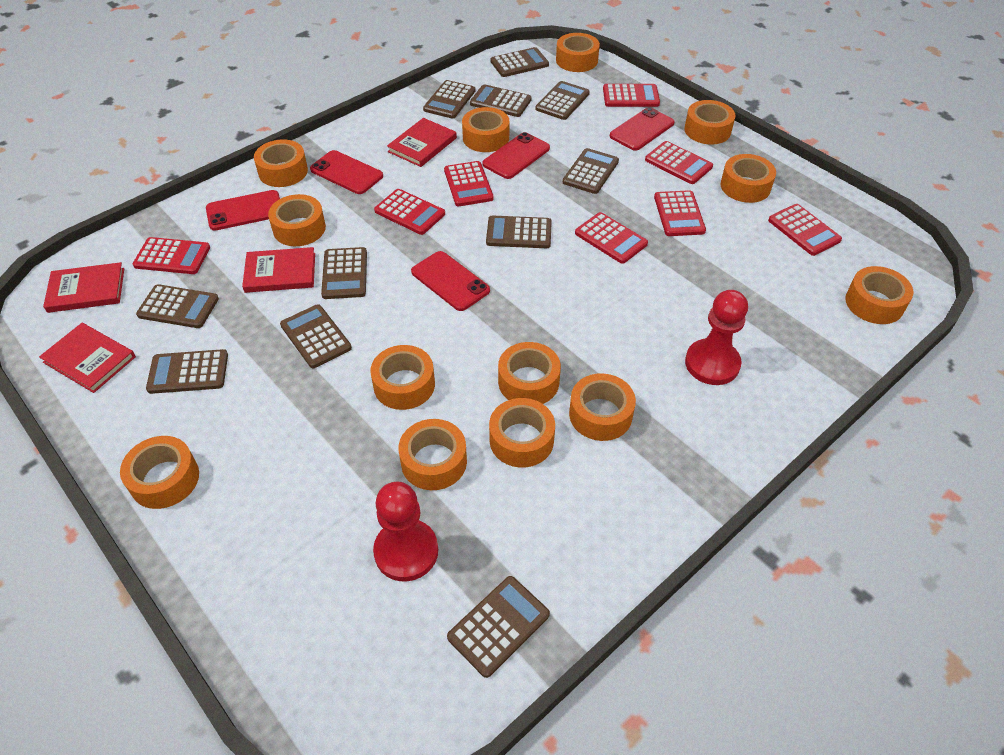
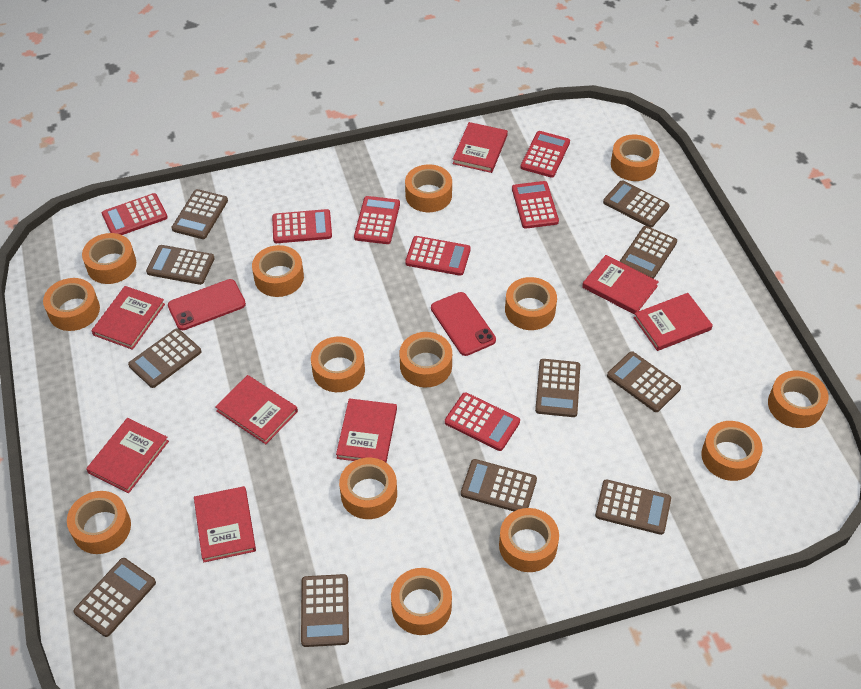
orange tape: 13 -> 14
red book: 4 -> 8
red calculator: 8 -> 7
red pawn: 2 -> 0
red phone: 5 -> 2

